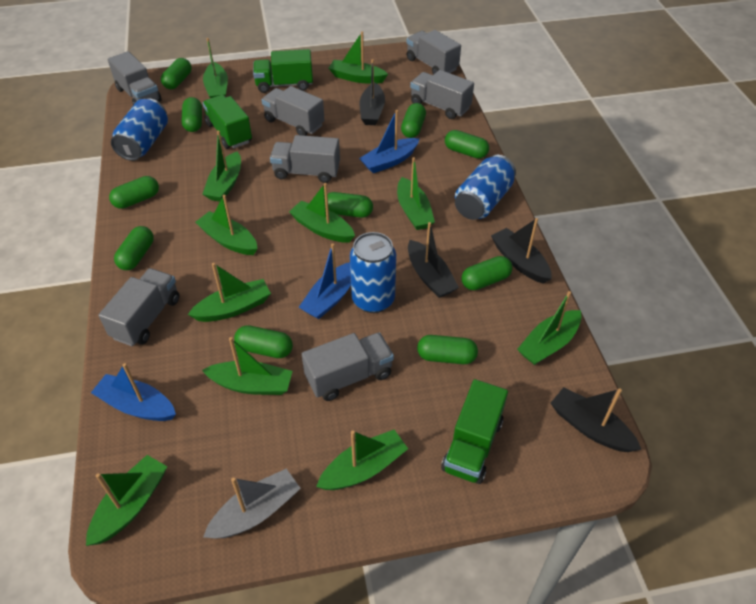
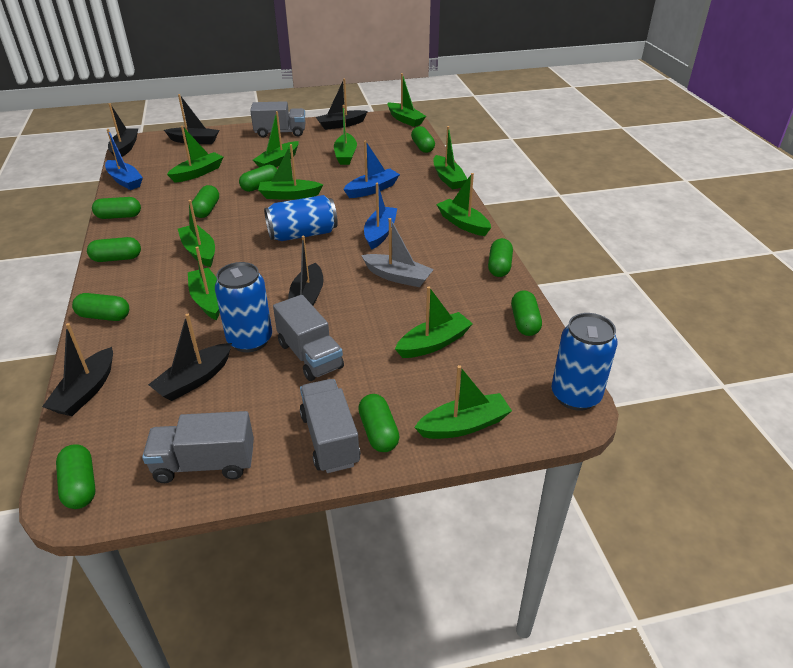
black boat: 4 -> 6
green truck: 3 -> 0
grey truck: 7 -> 4

